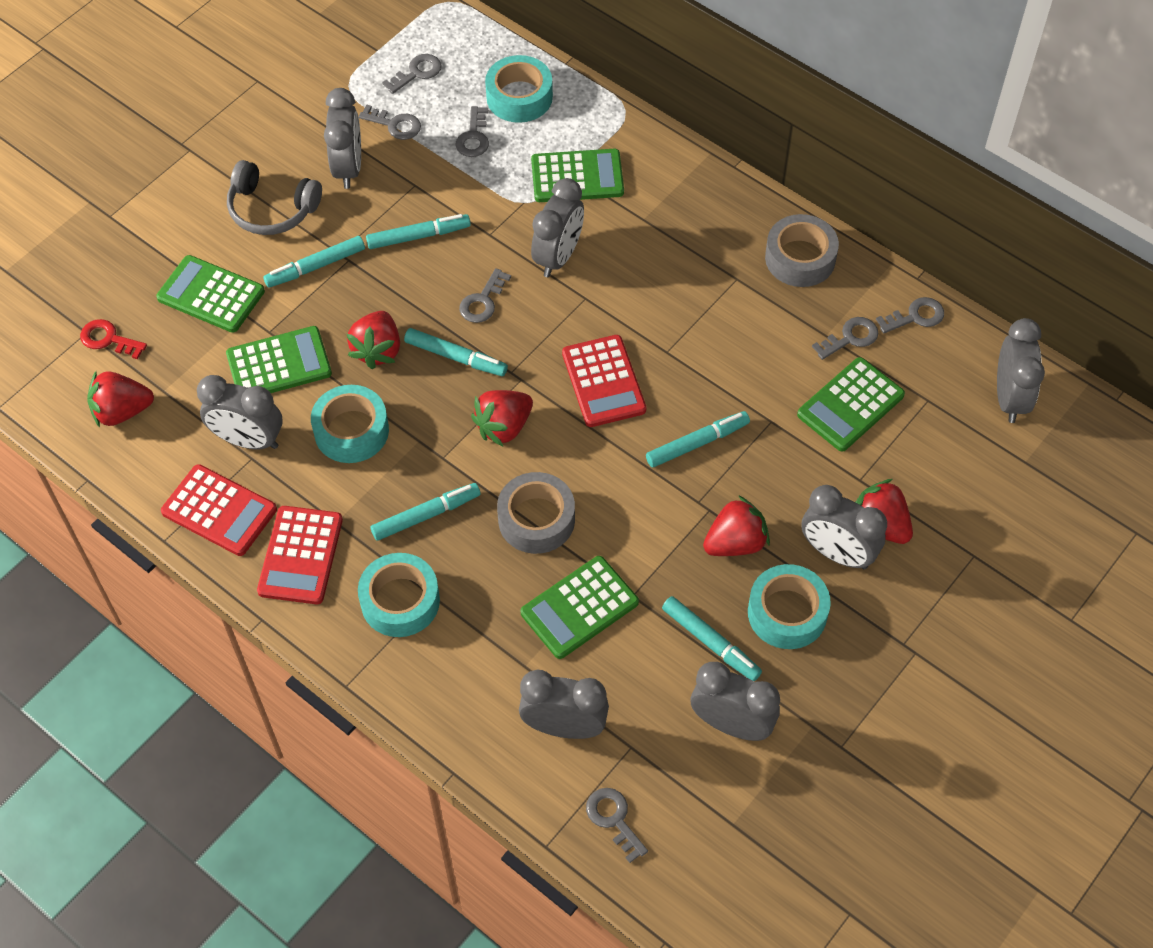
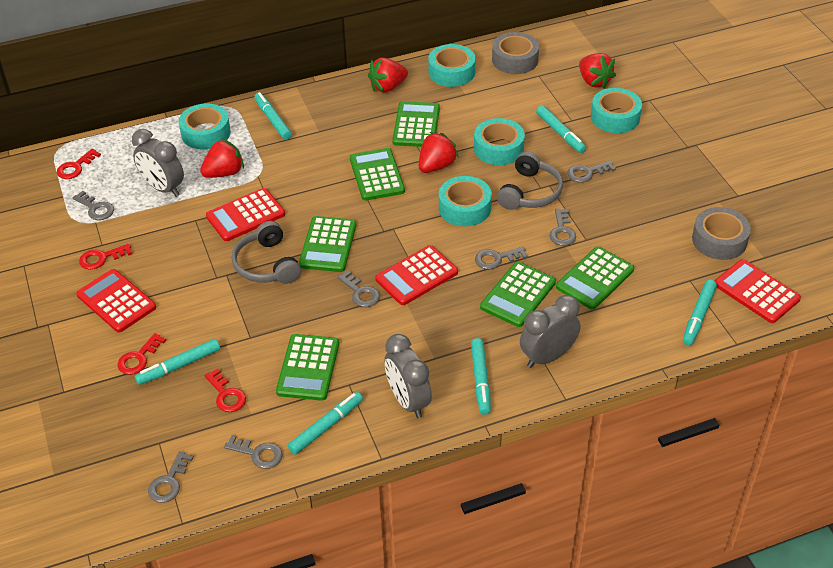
green calculator: 5 -> 6
grey clock: 7 -> 3
grey headphones: 1 -> 2
red calculator: 3 -> 4
red key: 1 -> 4
red strawberry: 5 -> 4
turquoise tape: 4 -> 5

